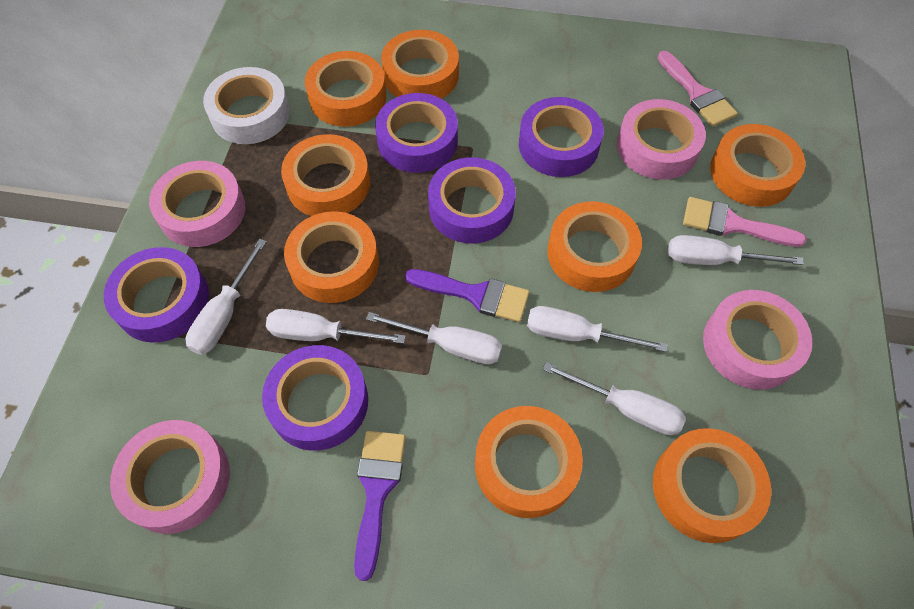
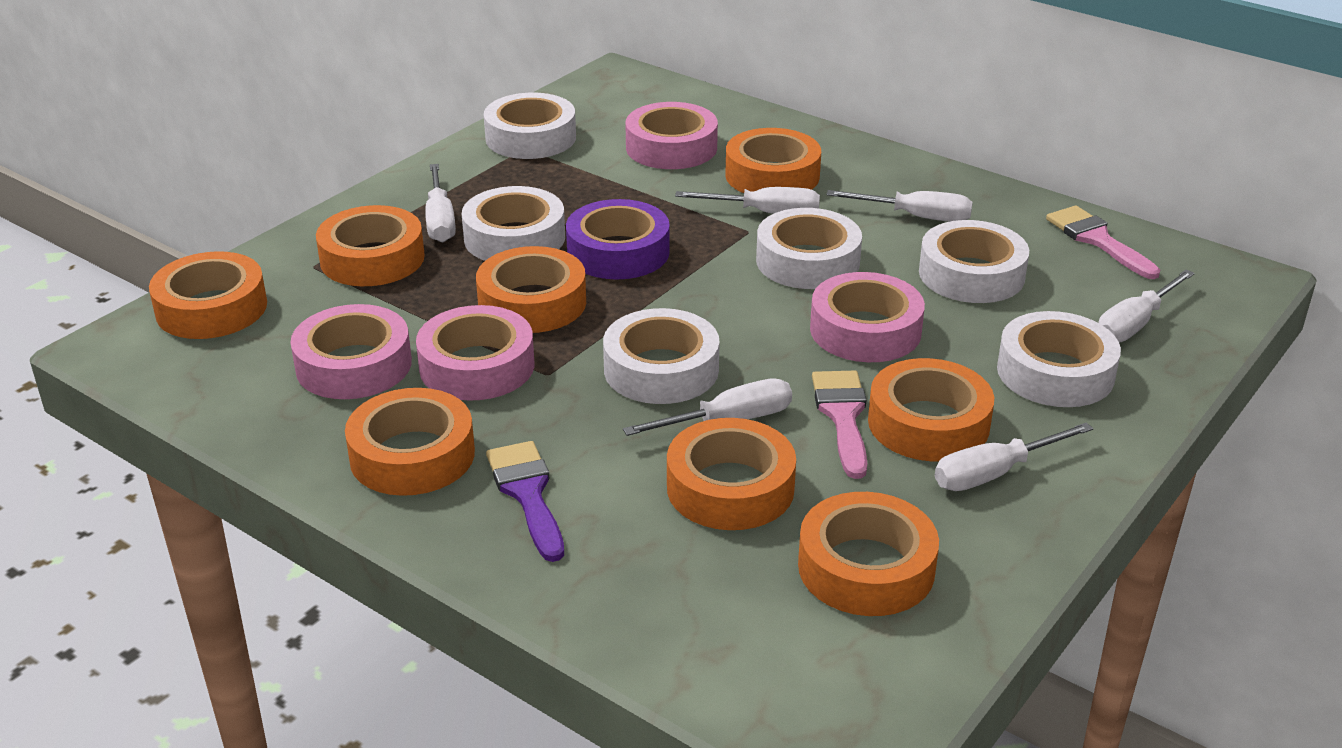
purple brush: 2 -> 1
purple tape: 5 -> 1
white tape: 1 -> 6

